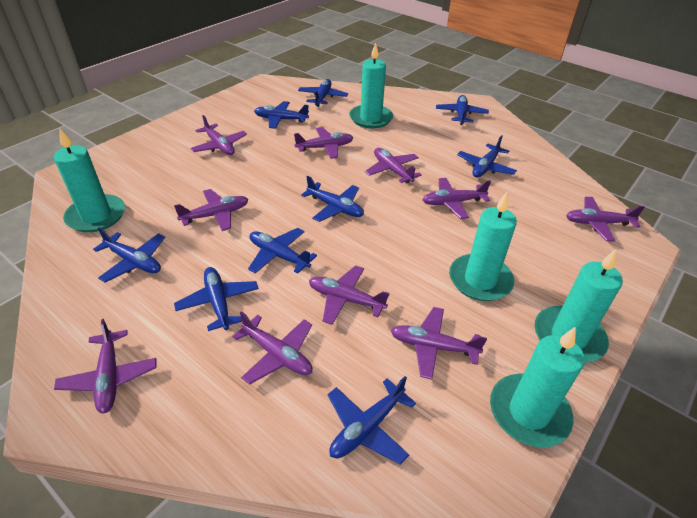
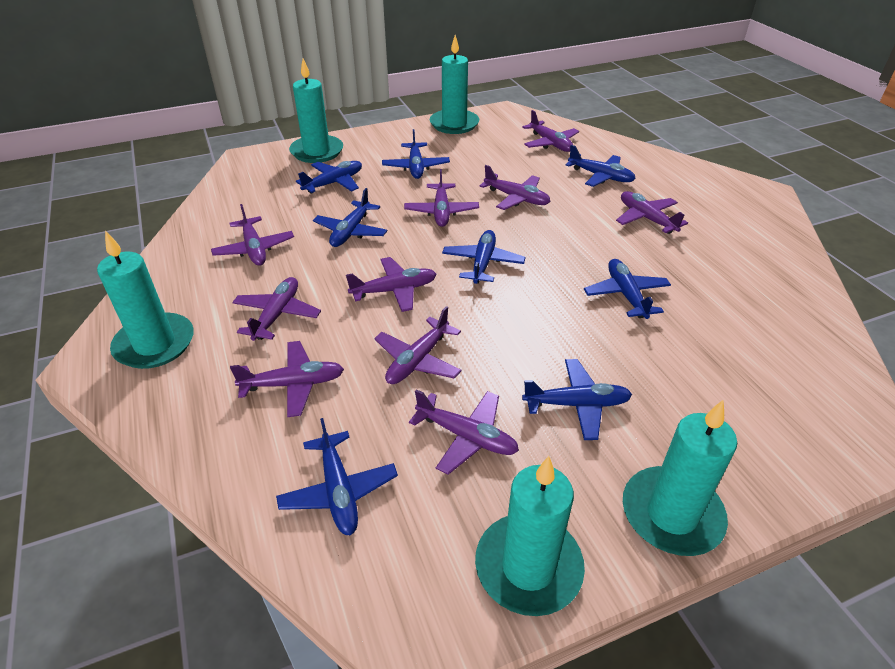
blue plane: 9 -> 8

